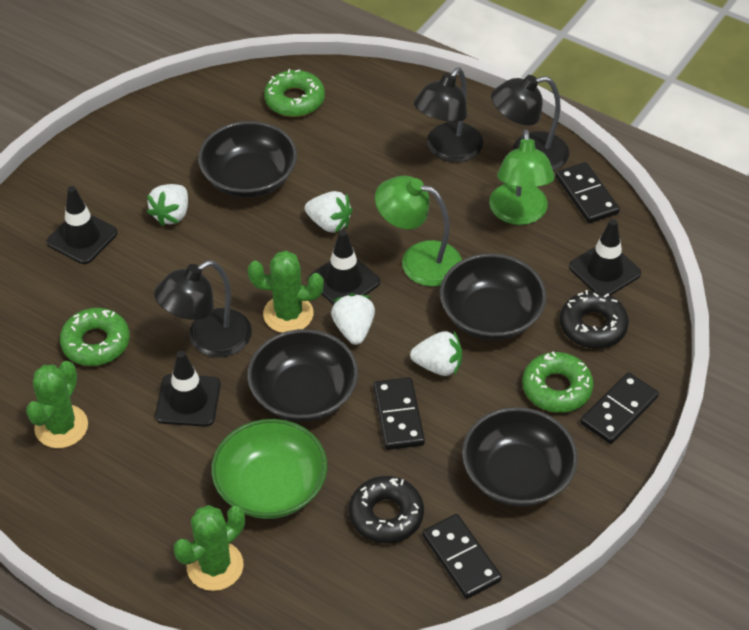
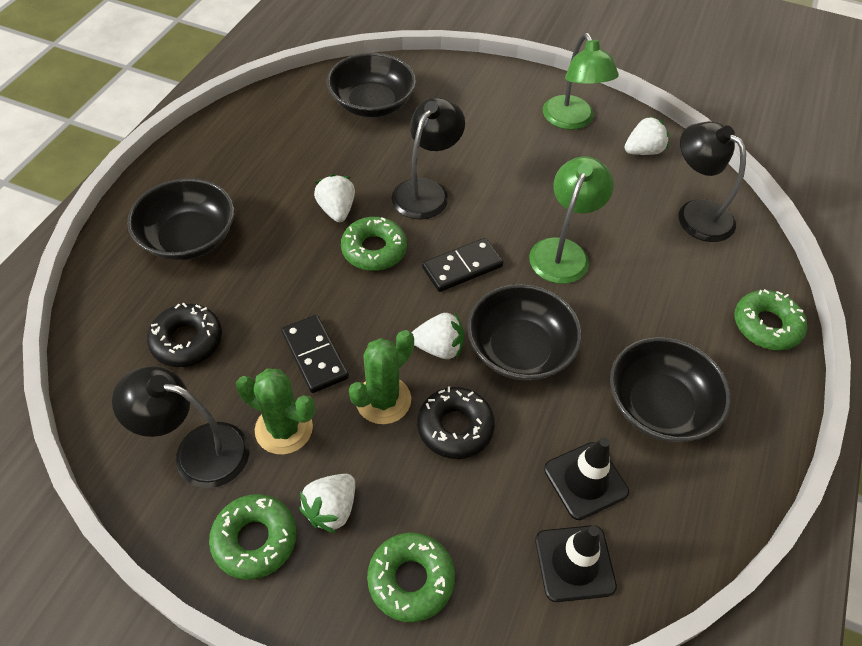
black domino: 4 -> 2
black traffic cone: 4 -> 2
green bowl: 1 -> 0
green cactus: 3 -> 2
green donut: 3 -> 4

